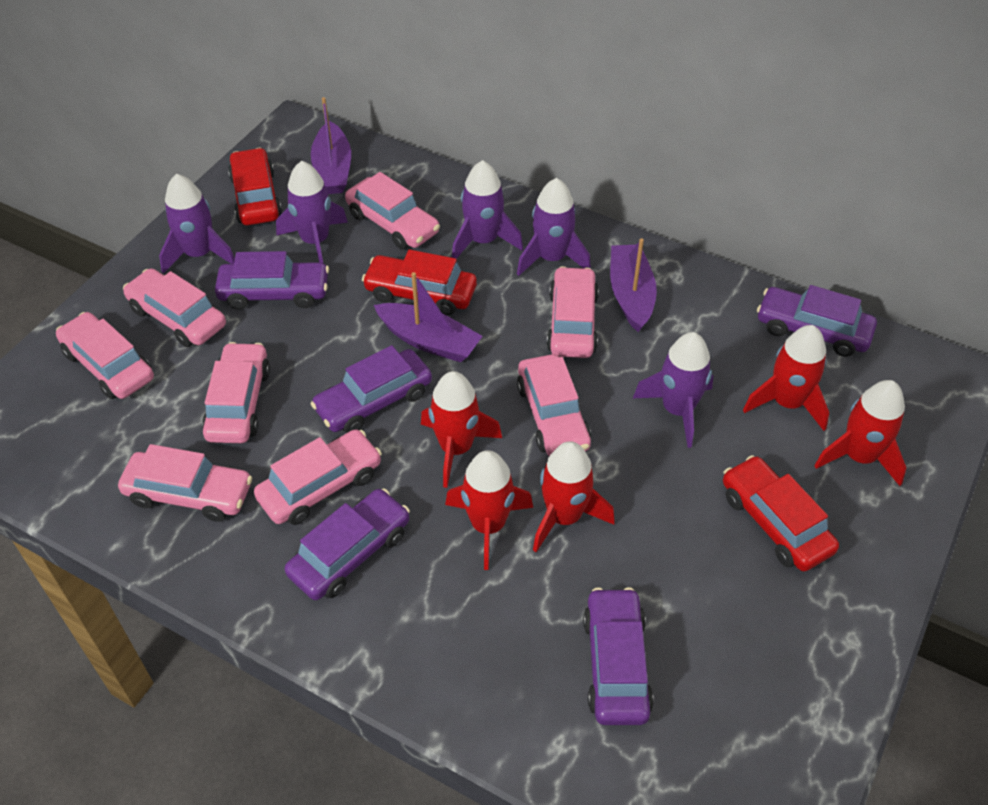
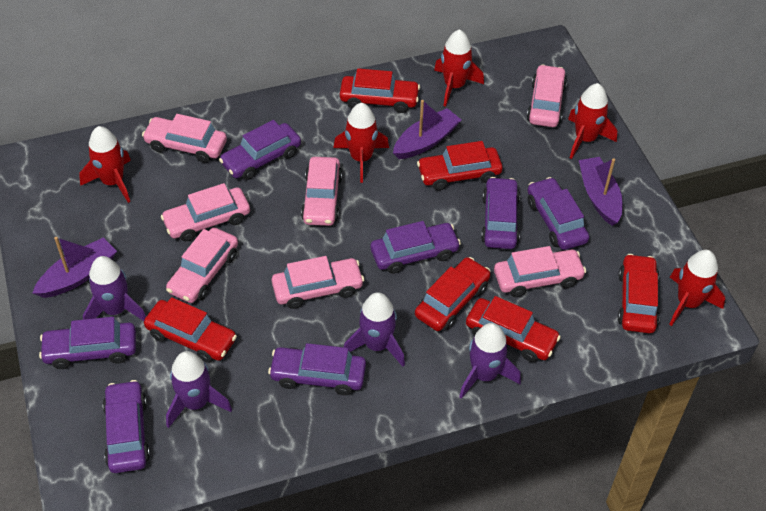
pink car: 8 -> 7
purple car: 5 -> 7
purple rocket: 5 -> 4
red car: 3 -> 6

